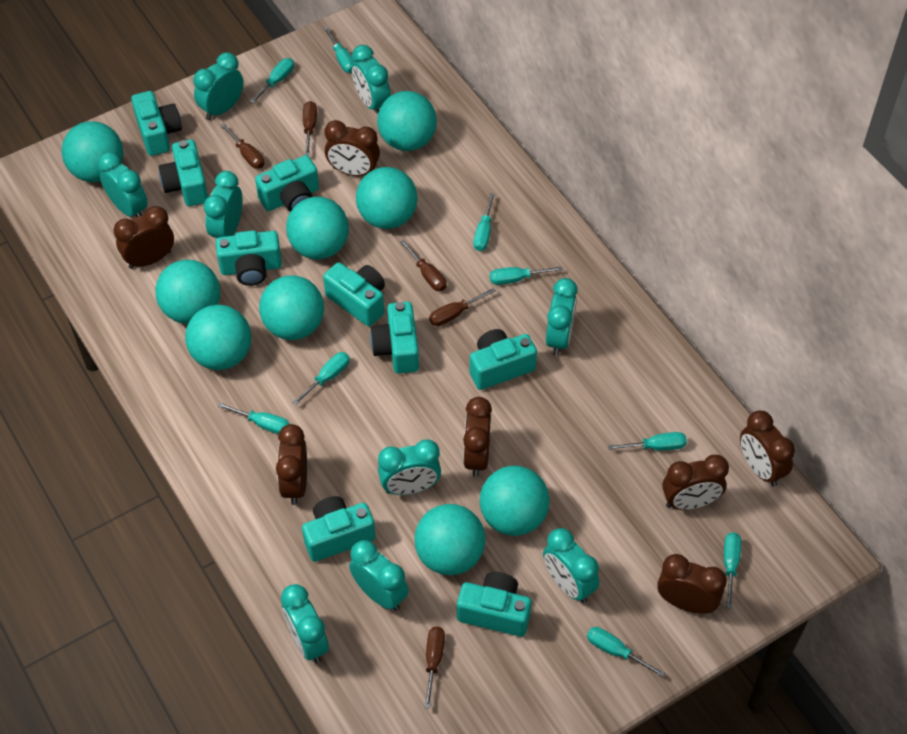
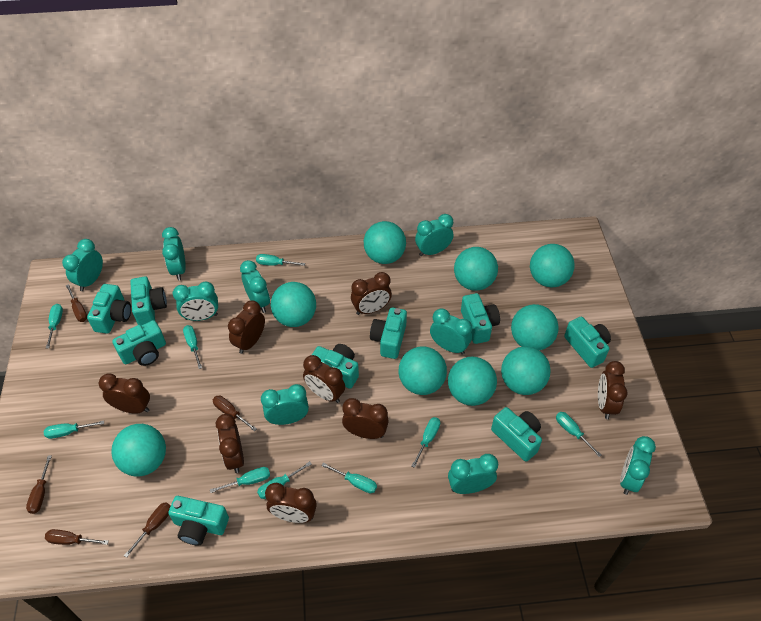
brown clock: 7 -> 8

